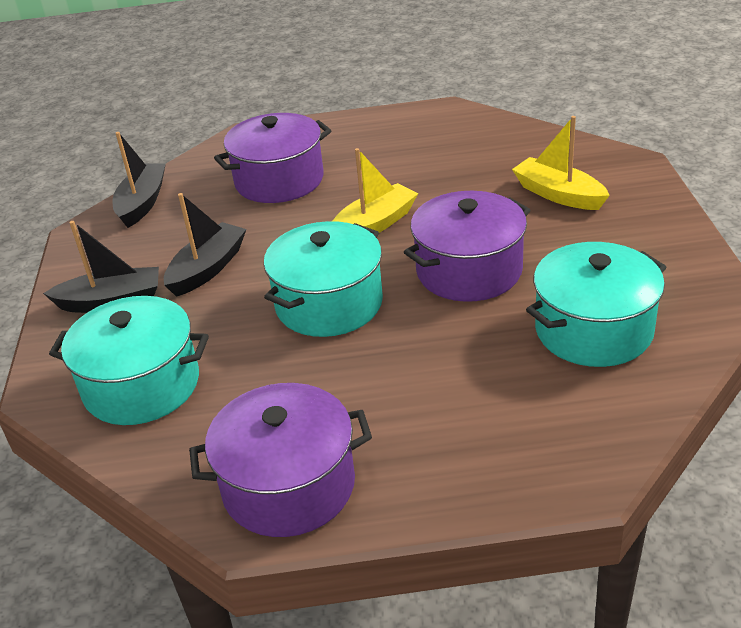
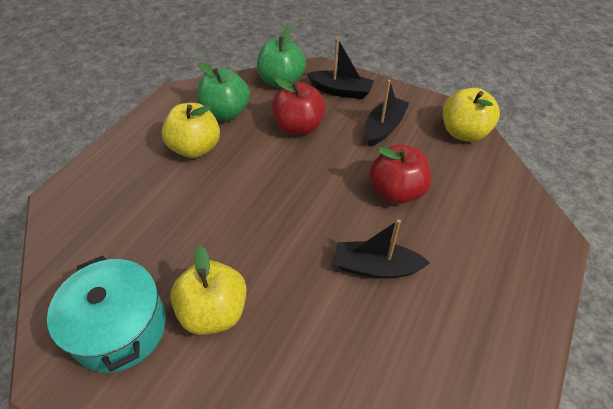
green apple: 0 -> 2
purple pot: 3 -> 0
red apple: 0 -> 2
turquoise pot: 3 -> 1
yellow apple: 0 -> 3
yellow boat: 2 -> 0

